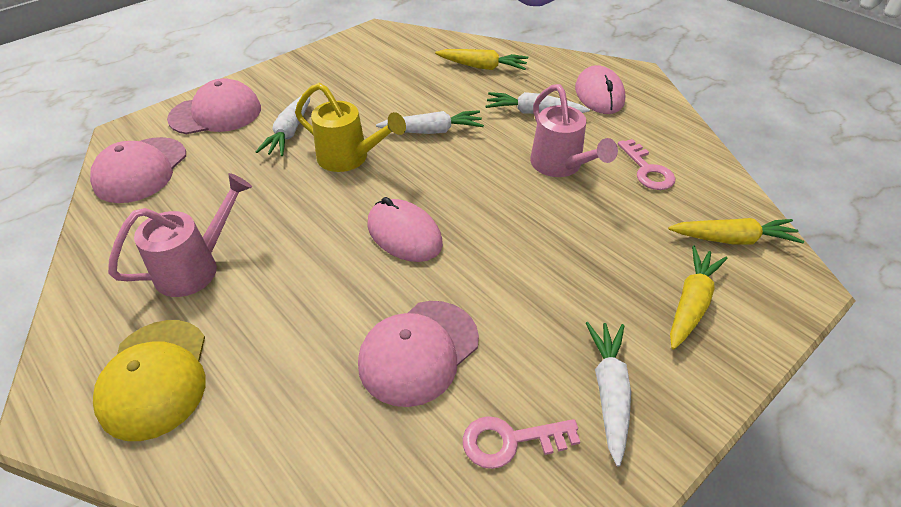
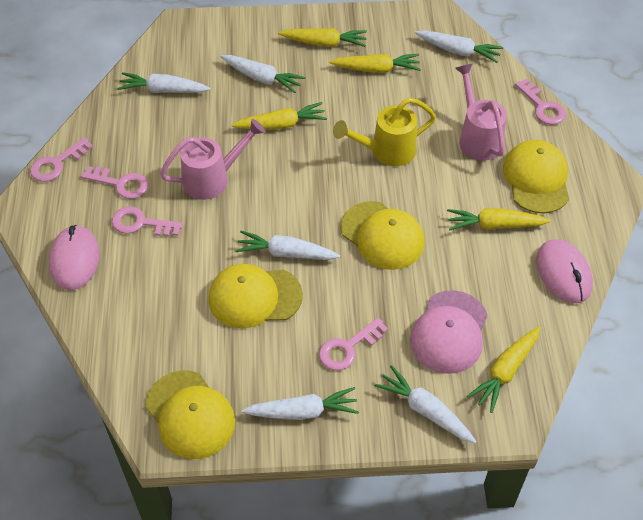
pink cap: 3 -> 1
pink key: 2 -> 5
white carrot: 4 -> 6
yellow cap: 1 -> 4
yellow carrot: 3 -> 5

